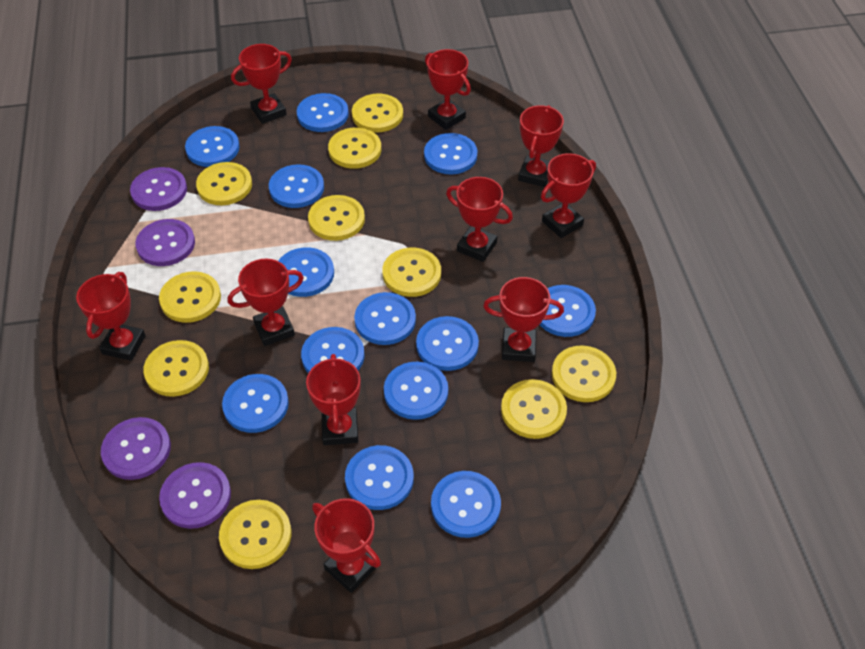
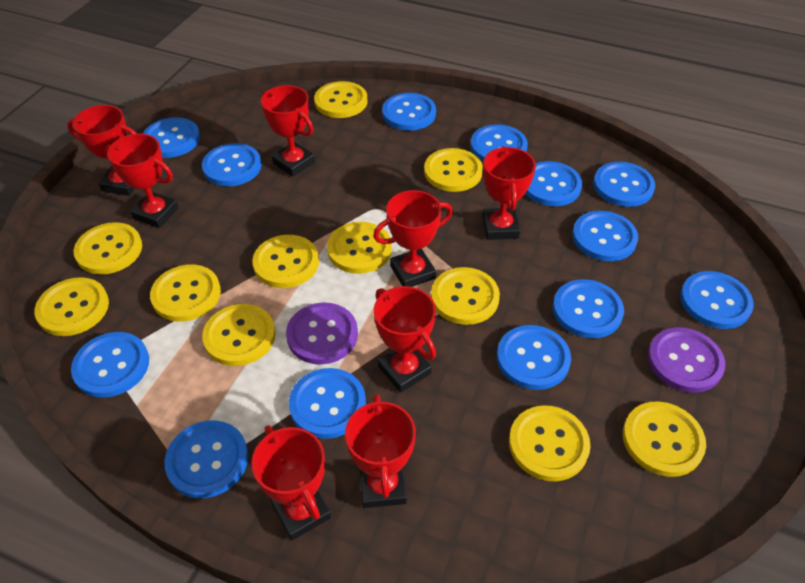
purple button: 4 -> 2
red trophy: 10 -> 8
yellow button: 10 -> 11

